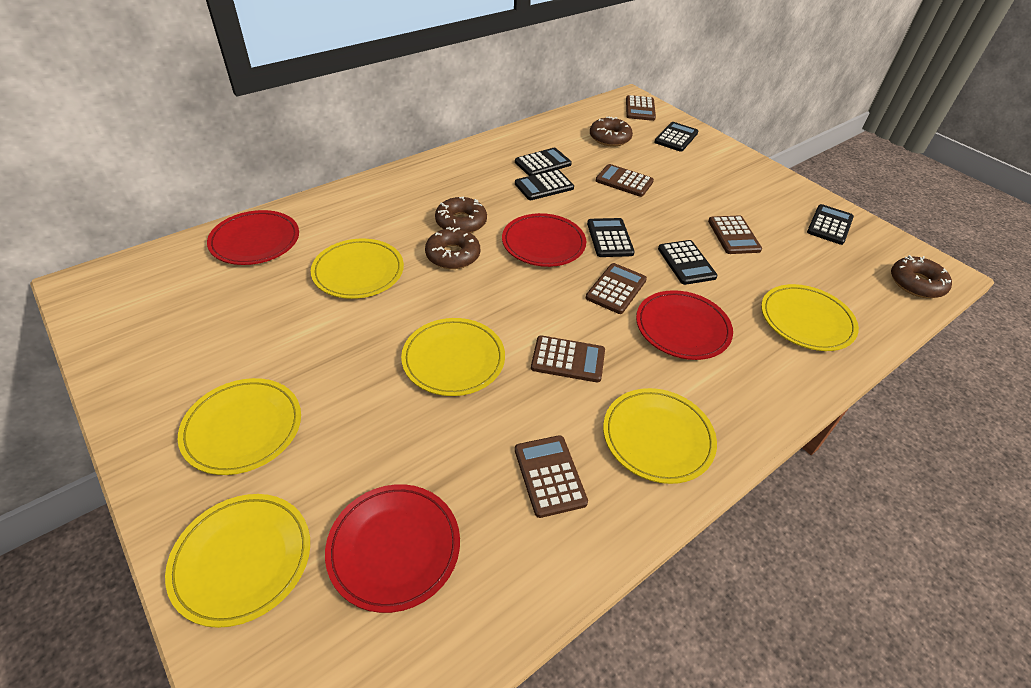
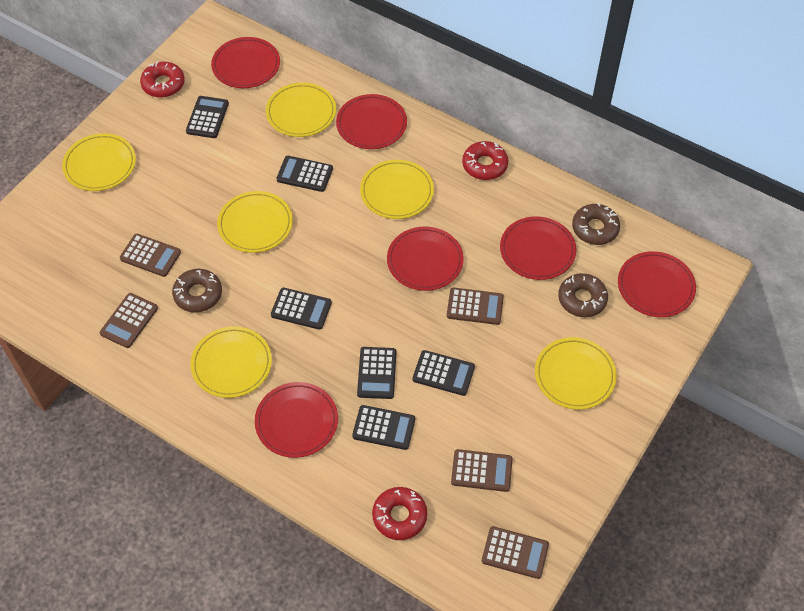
brown calculator: 6 -> 5
brown donut: 4 -> 3
red donut: 0 -> 3
red plate: 4 -> 6

